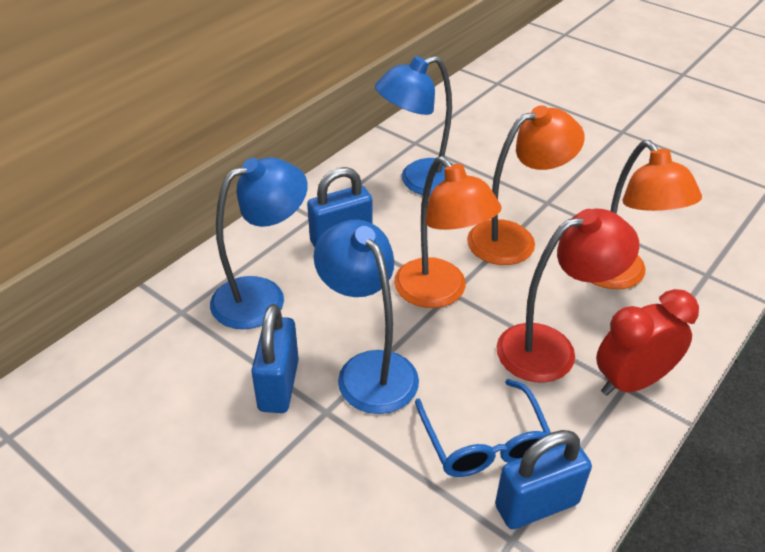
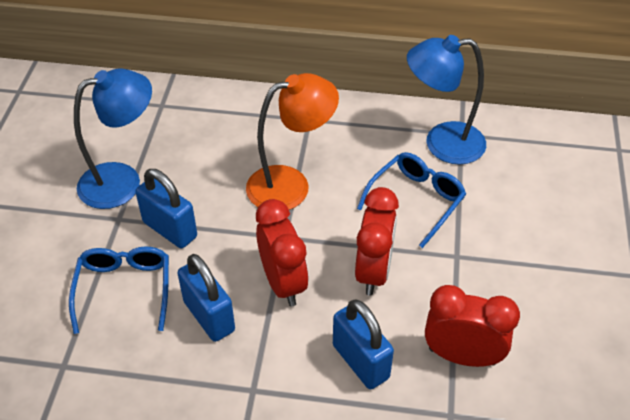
blue glasses: 1 -> 2
blue lamp: 3 -> 2
orange lamp: 3 -> 1
red clock: 1 -> 3
red lamp: 1 -> 0

